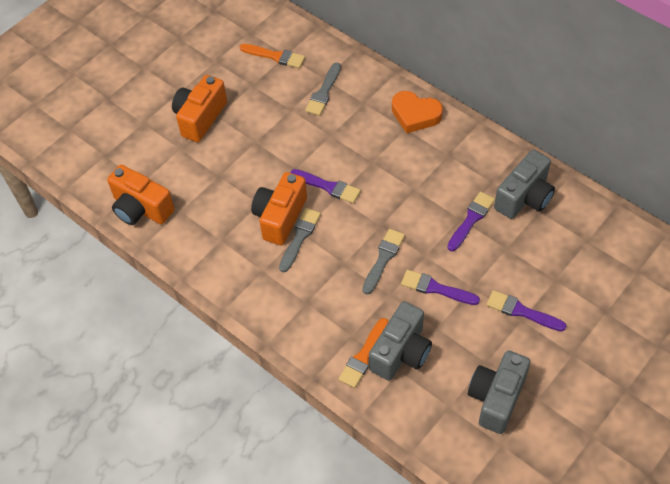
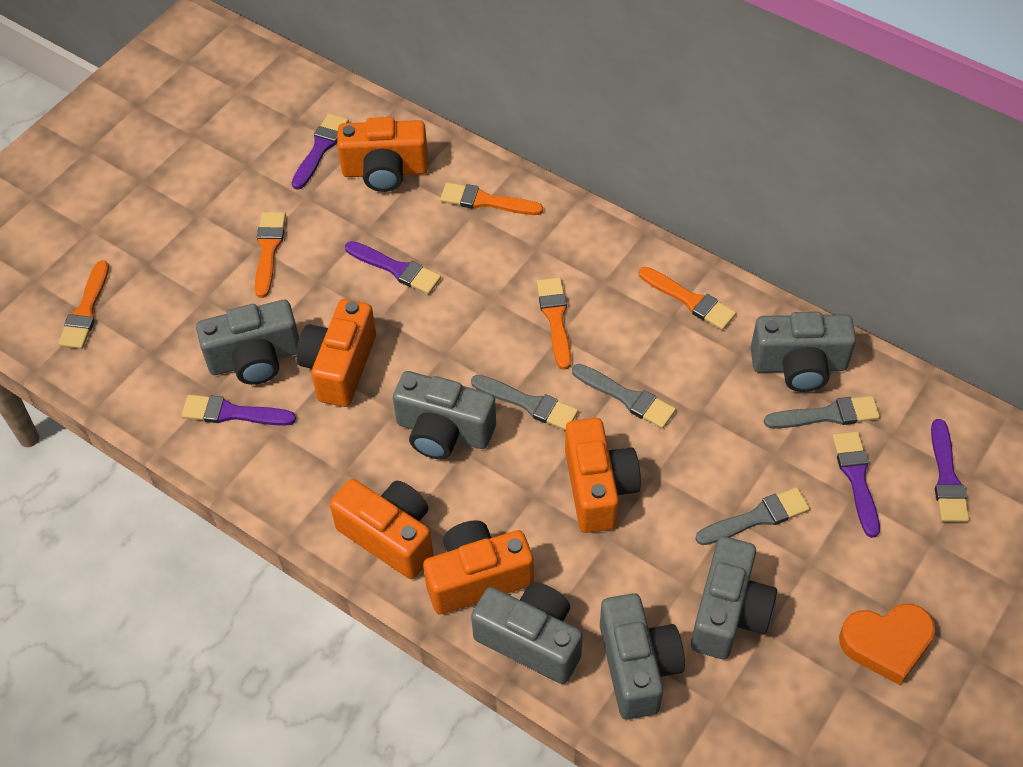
grey brush: 3 -> 4
grey camera: 3 -> 6
orange brush: 2 -> 5
orange camera: 3 -> 5
purple brush: 4 -> 5

